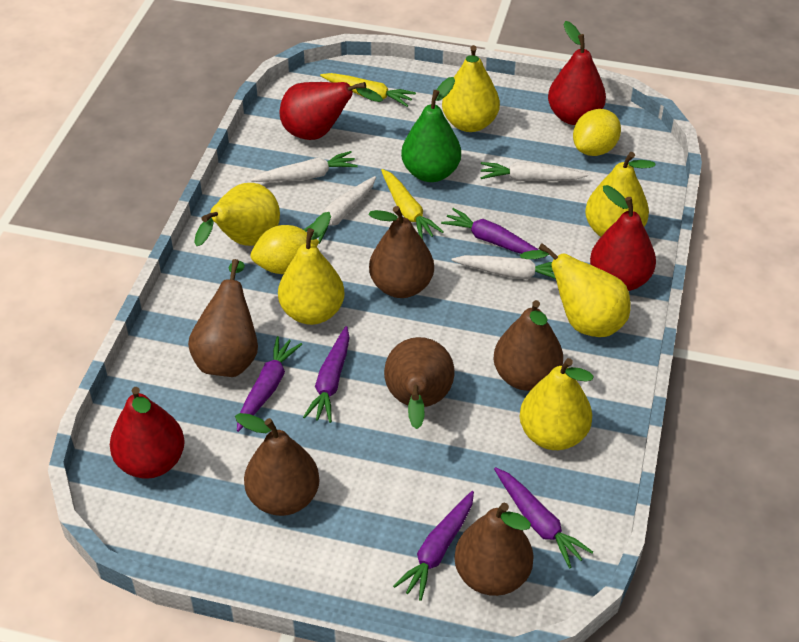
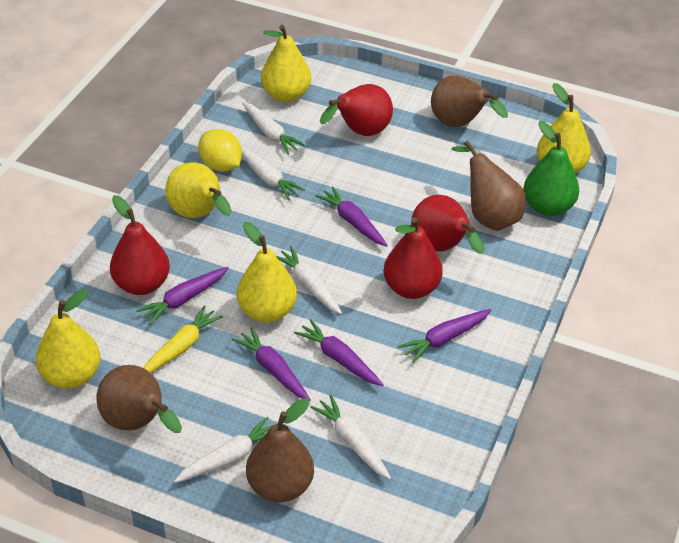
brown pear: 6 -> 4
white carrot: 4 -> 5
yellow carrot: 2 -> 1
yellow lemon: 2 -> 1
yellow pear: 6 -> 5

